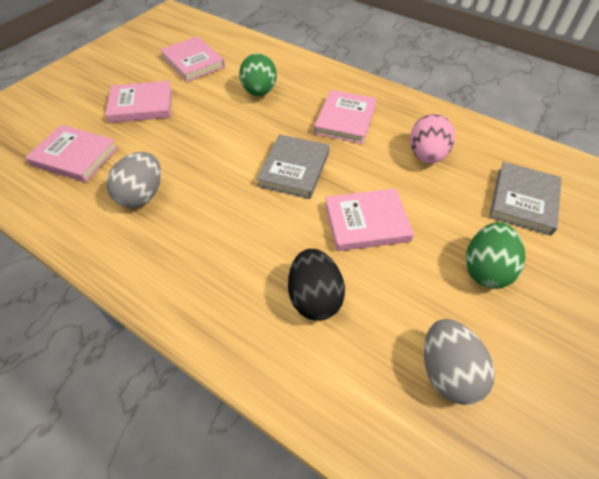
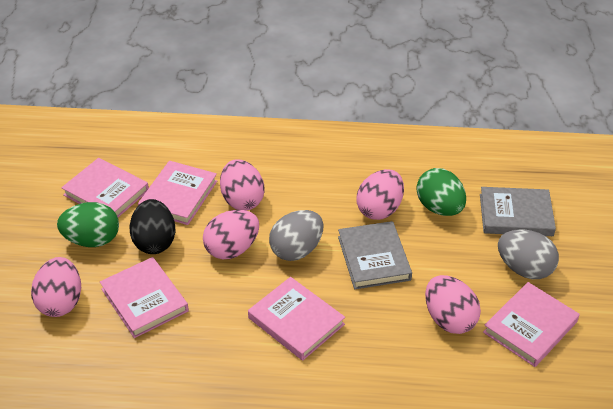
pink egg: 1 -> 5

